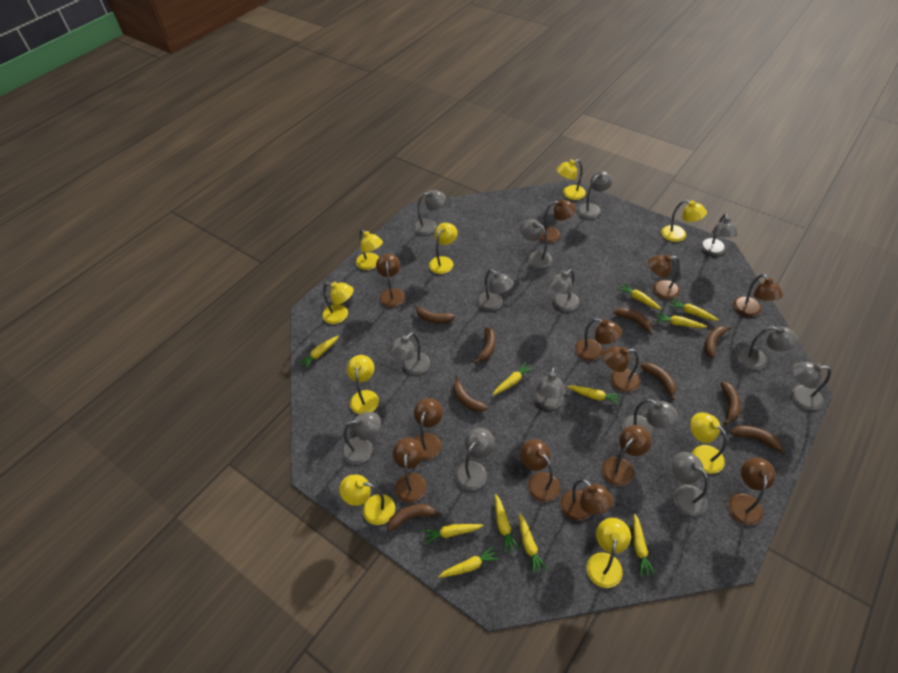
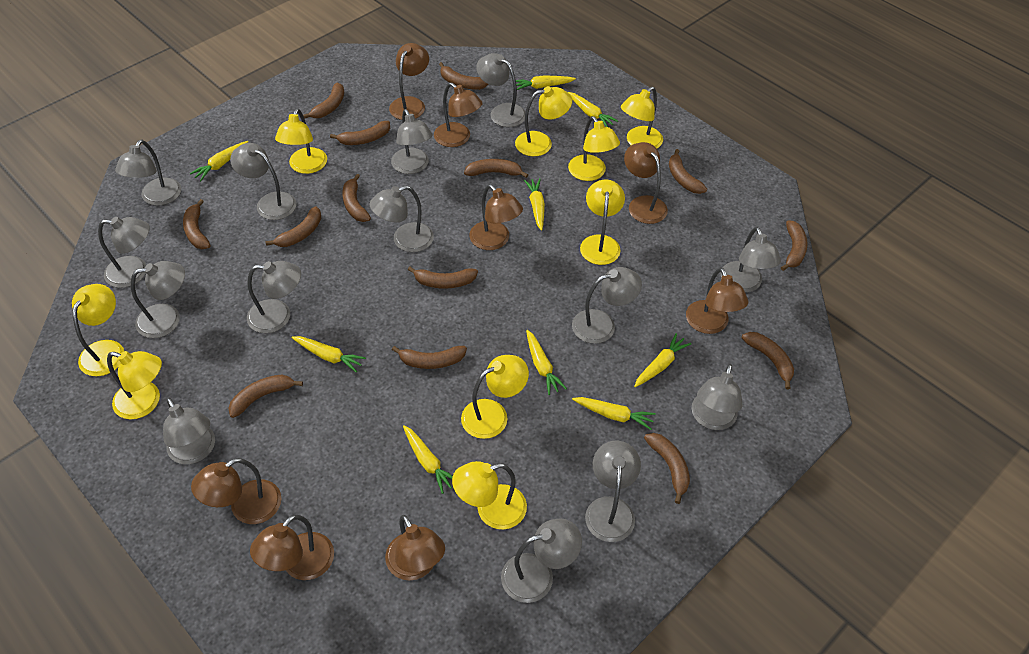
brown banana: 9 -> 14
brown lamp: 12 -> 8
yellow carrot: 11 -> 9

